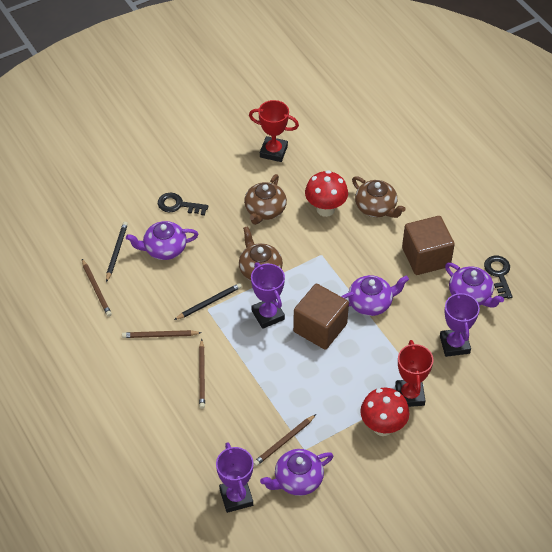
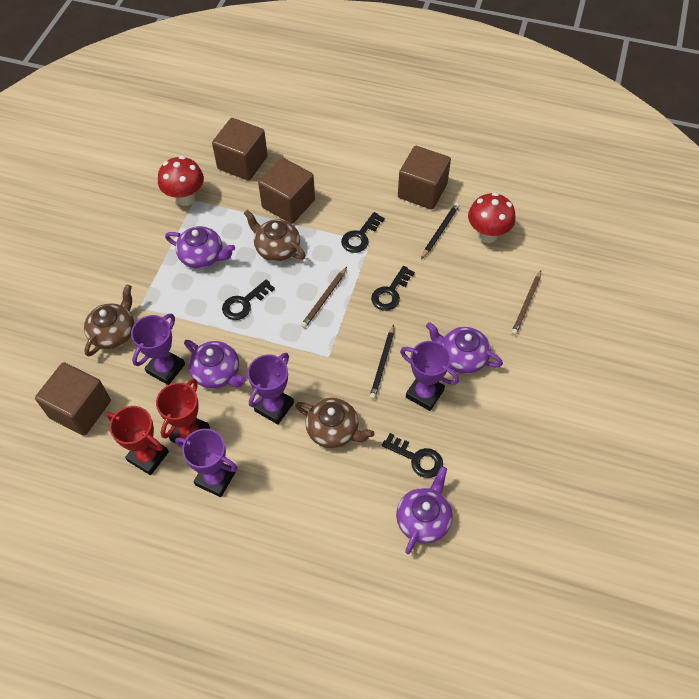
black key: 2 -> 4
brown cube: 2 -> 4
brown pencil: 4 -> 2
purple trophy: 3 -> 4

